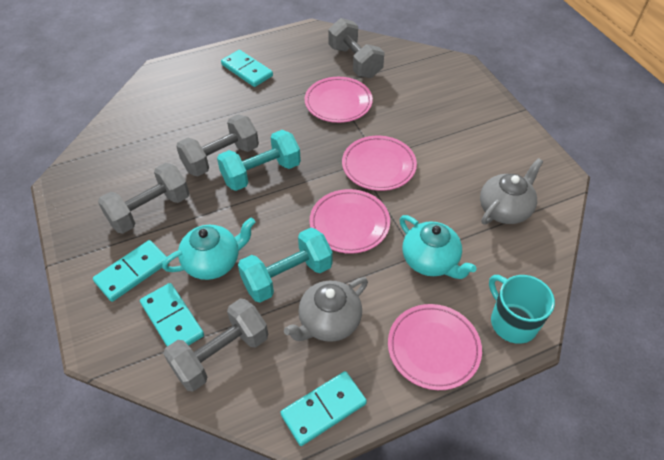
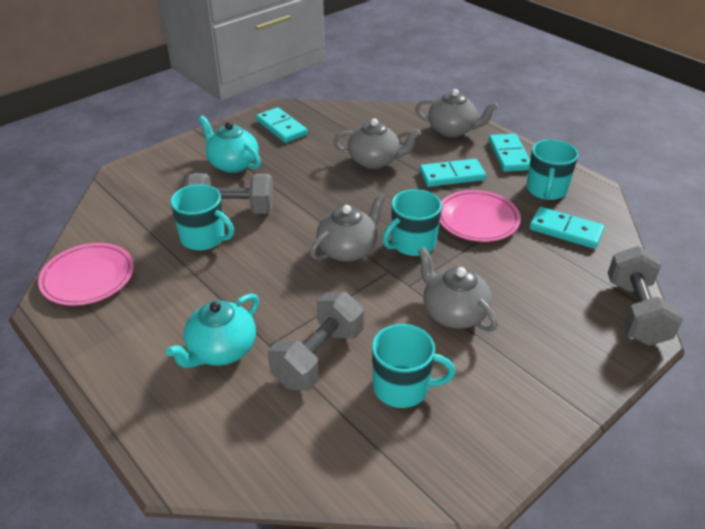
grey dumbbell: 4 -> 3
grey teapot: 2 -> 4
pink plate: 4 -> 2
turquoise dumbbell: 2 -> 0
turquoise mug: 1 -> 4

